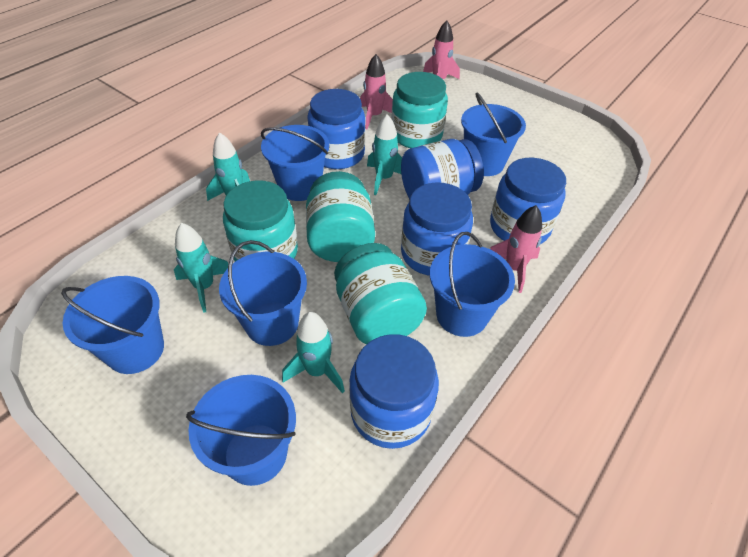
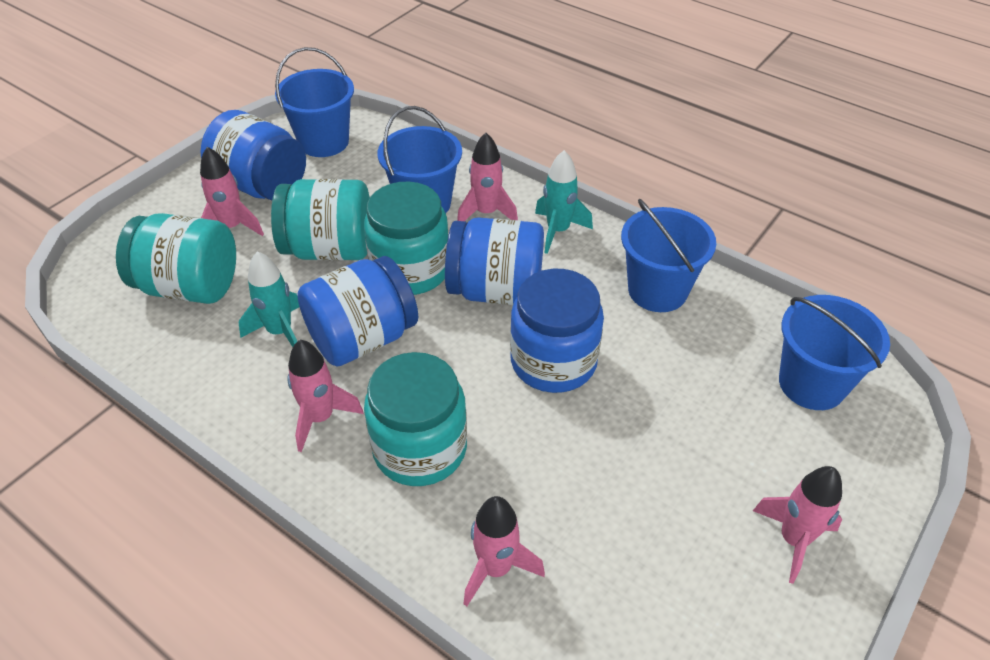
blue bucket: 6 -> 4
blue jar: 5 -> 4
pink rocket: 3 -> 5
turquoise rocket: 4 -> 2

